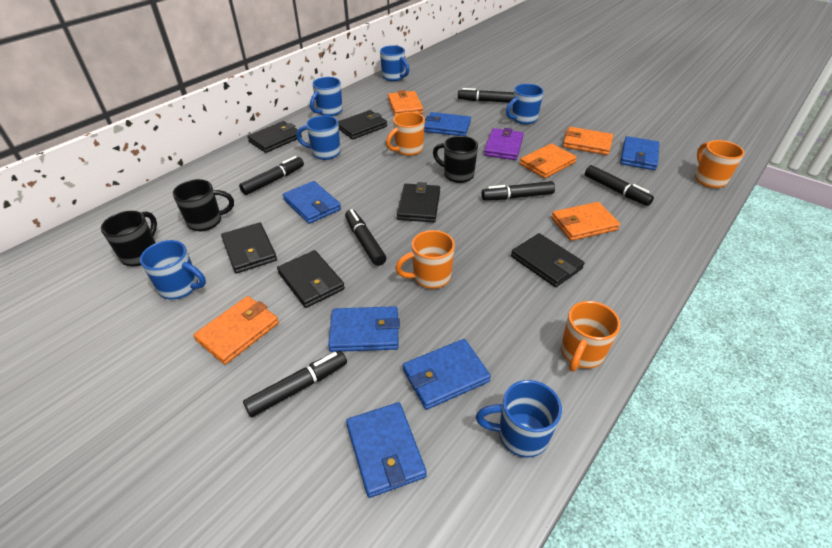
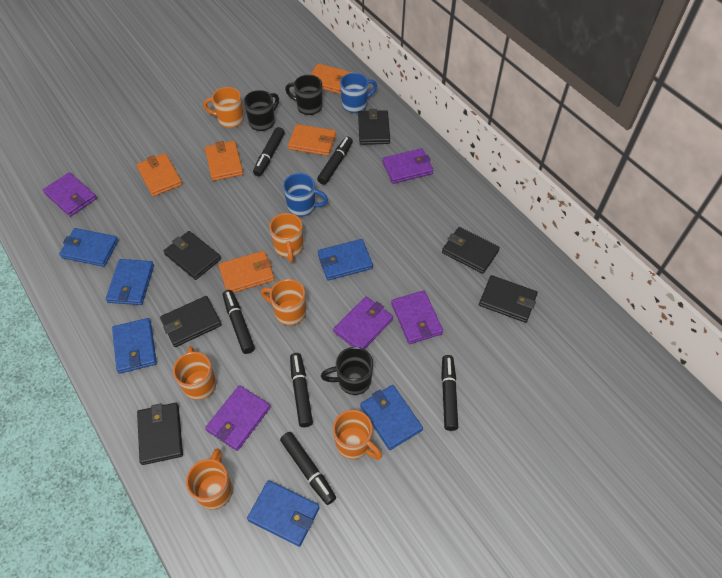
blue mug: 6 -> 2
orange mug: 4 -> 6
purple wallet: 1 -> 5

